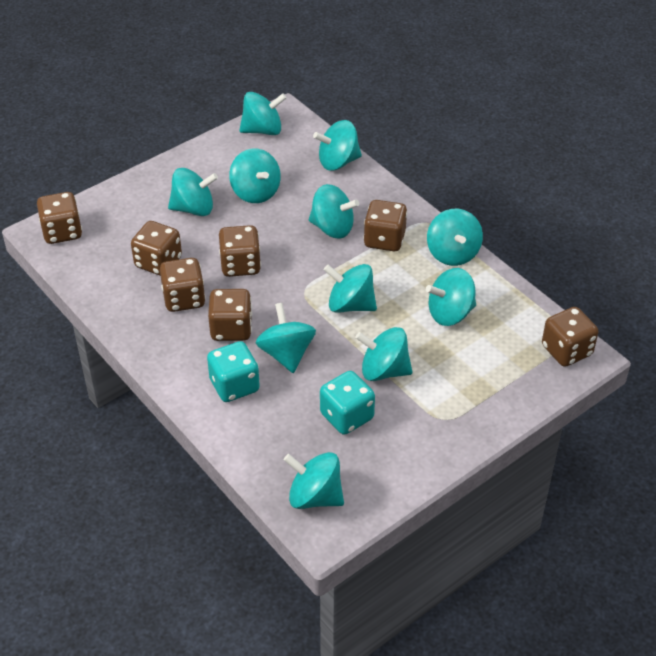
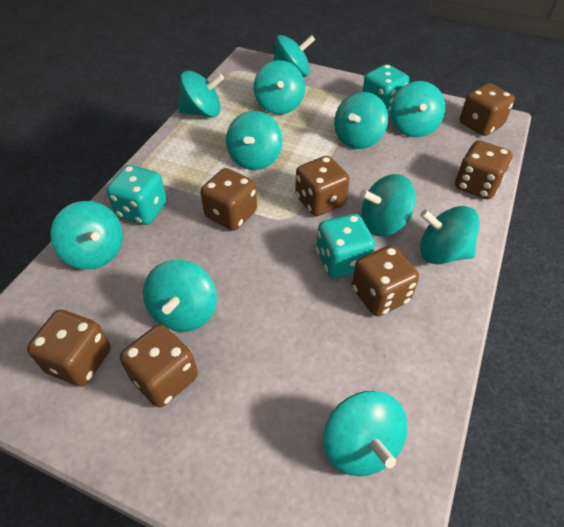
turquoise dice: 2 -> 3

